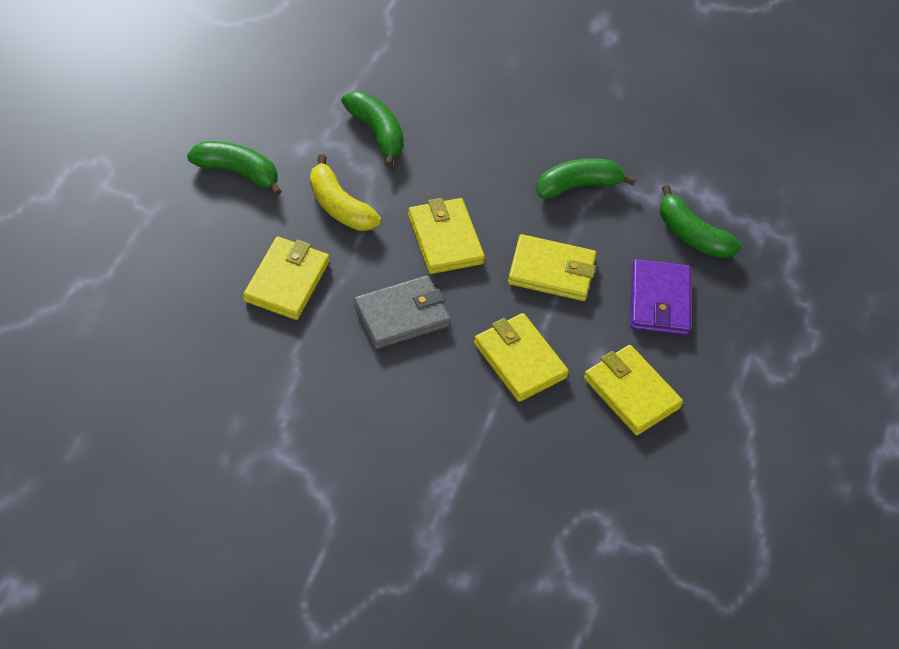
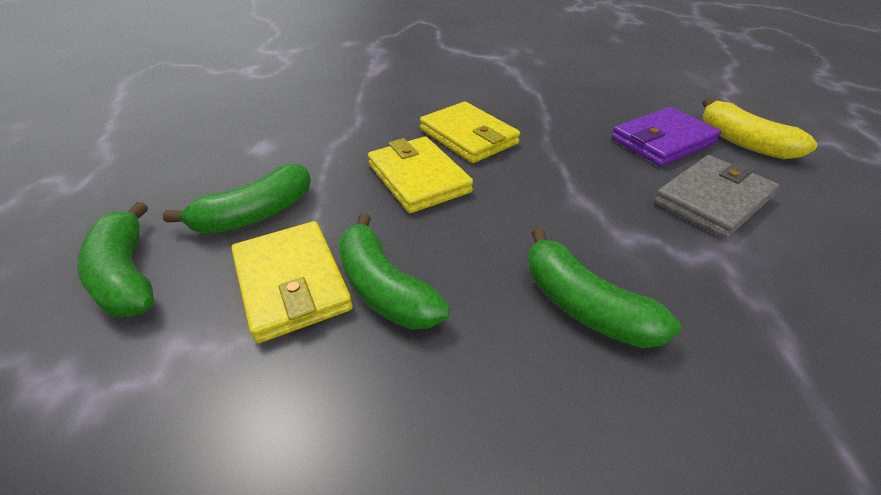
yellow wallet: 5 -> 3

